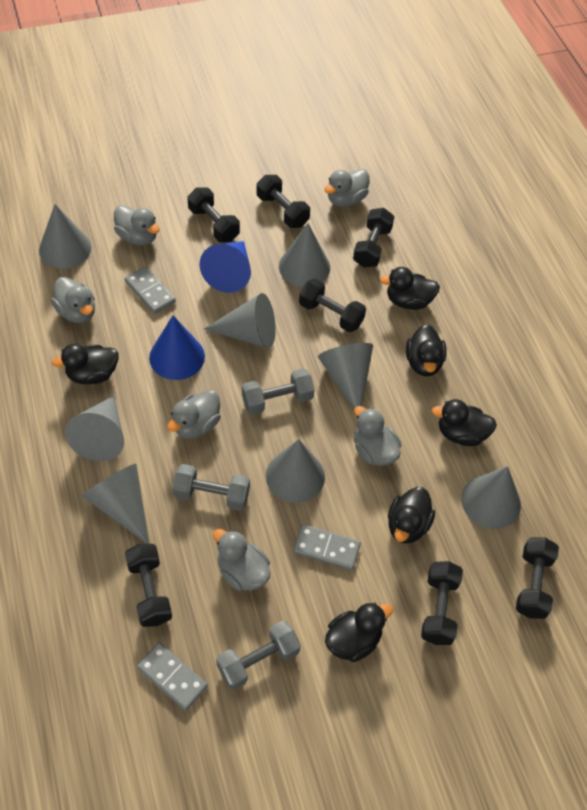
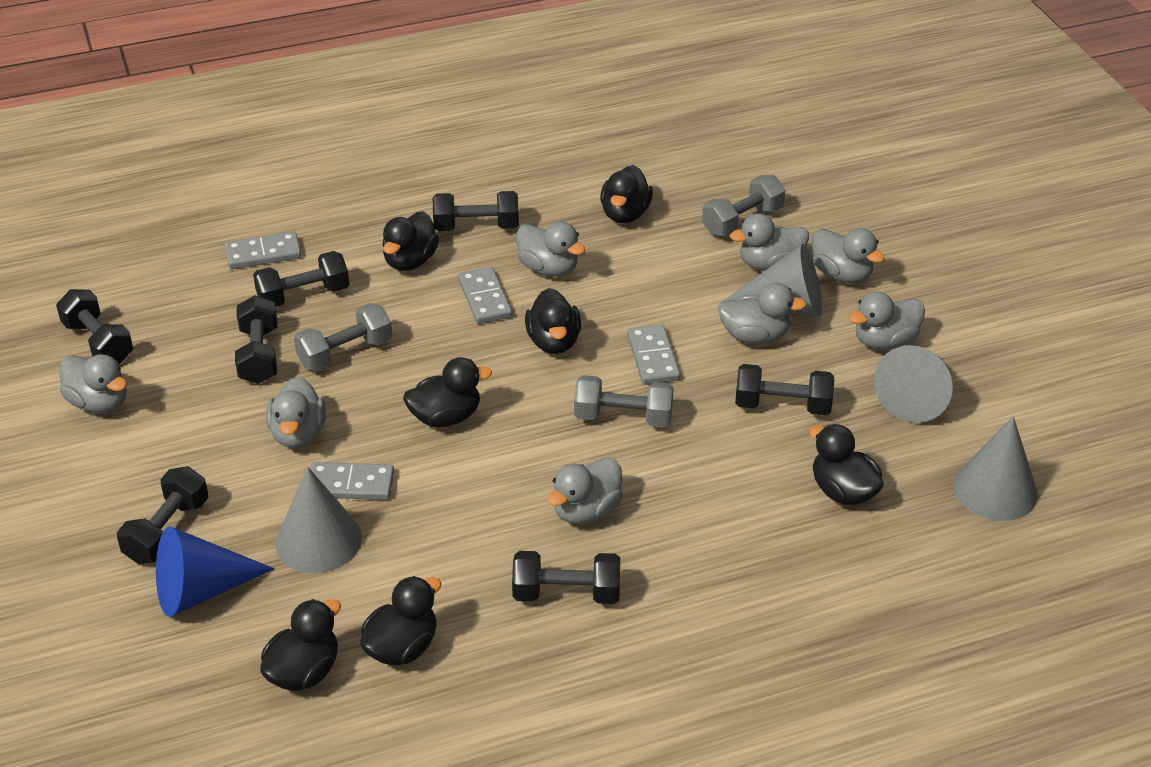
black duck: 6 -> 7
blue cone: 2 -> 1
grey cone: 8 -> 4
grey domino: 3 -> 4
grey duck: 6 -> 8

